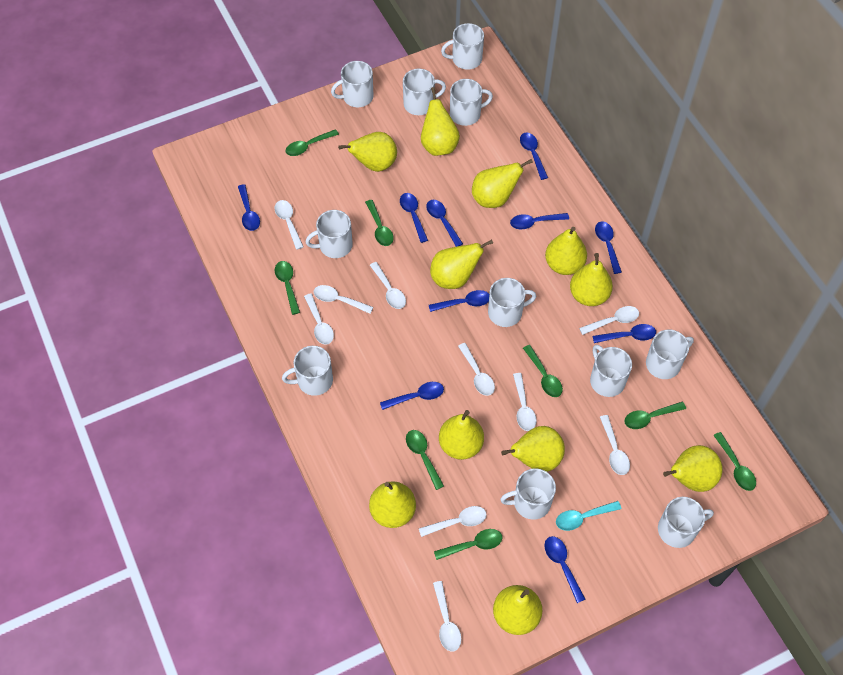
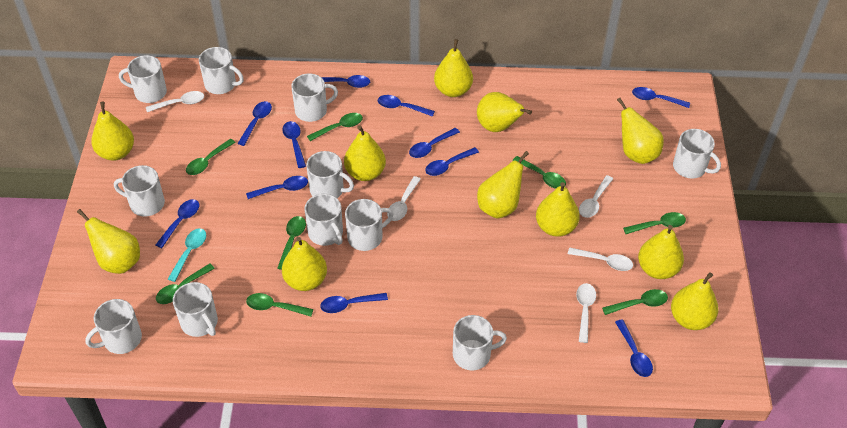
blue spoon: 10 -> 11
white spoon: 10 -> 5

